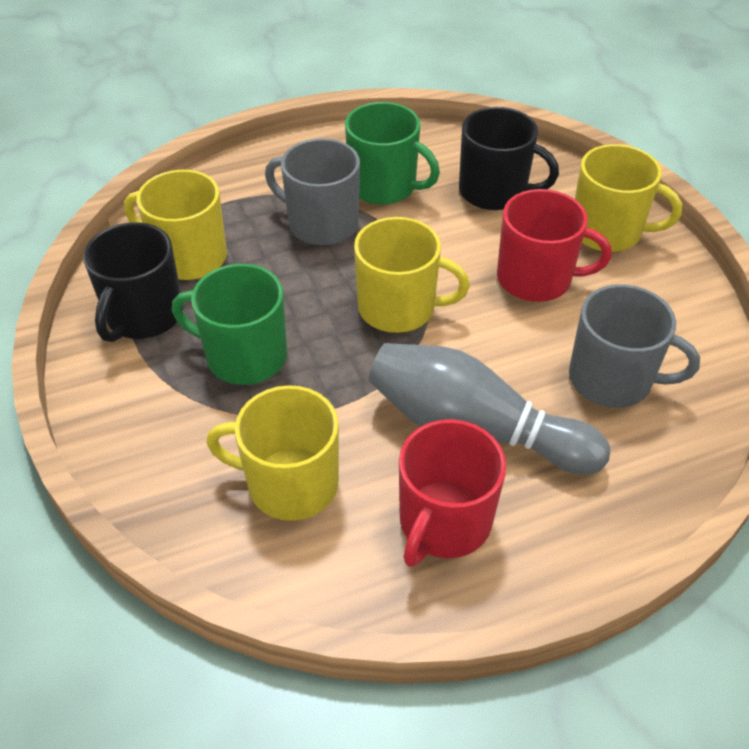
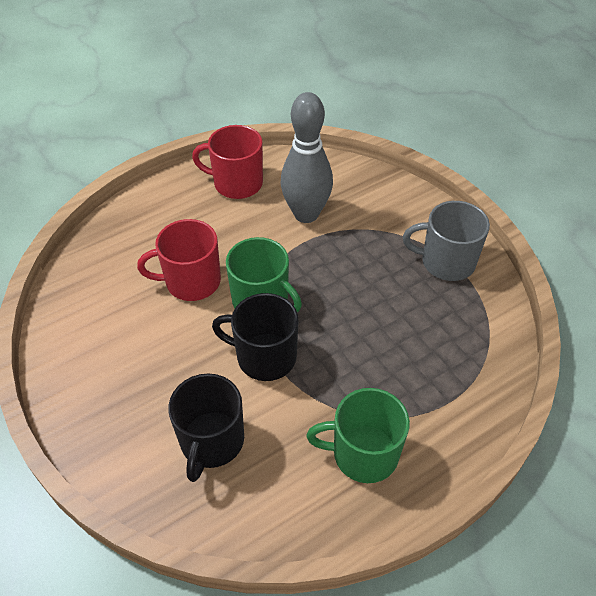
grey mug: 2 -> 1
yellow mug: 4 -> 0

